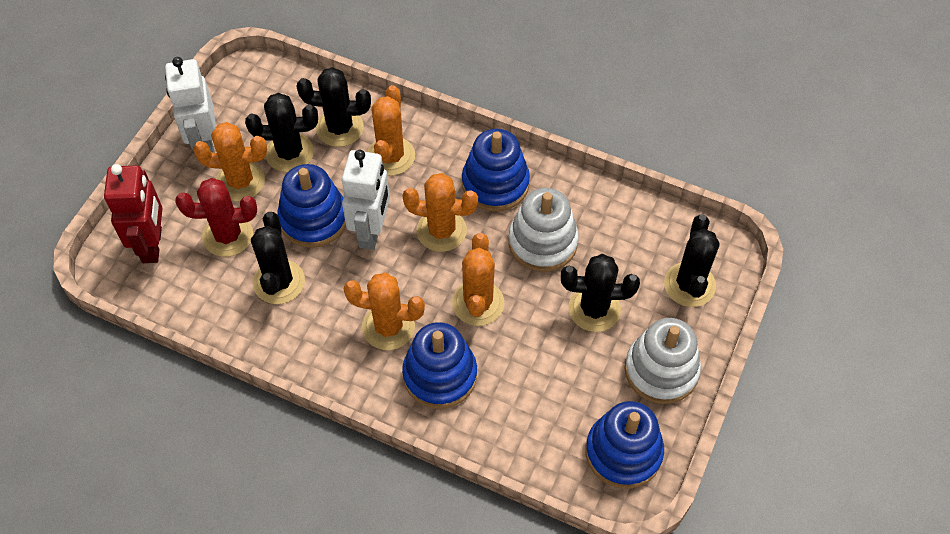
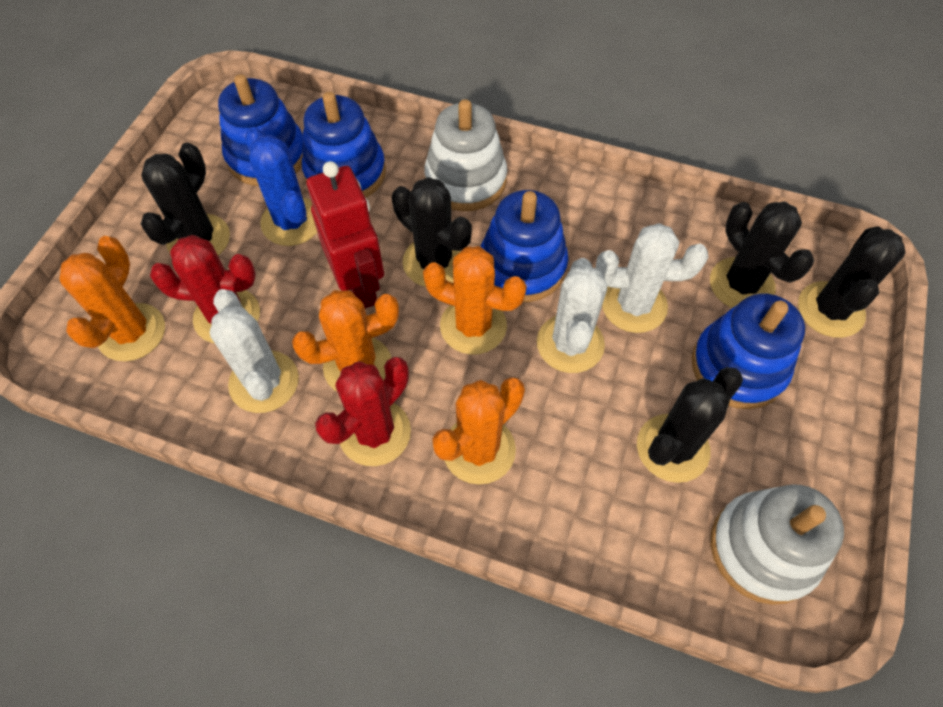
blue cactus: 0 -> 1
orange cactus: 5 -> 4
red cactus: 1 -> 2
white cactus: 0 -> 3
white robot: 2 -> 0

